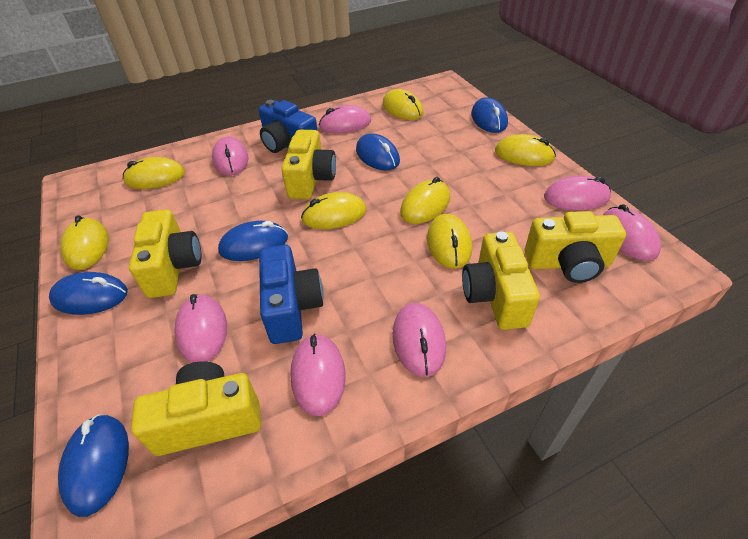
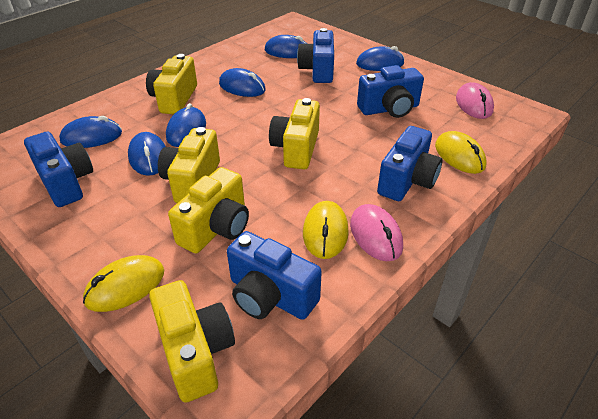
blue camera: 2 -> 5
blue mouse: 5 -> 6
pink mouse: 7 -> 2
yellow mouse: 7 -> 3

